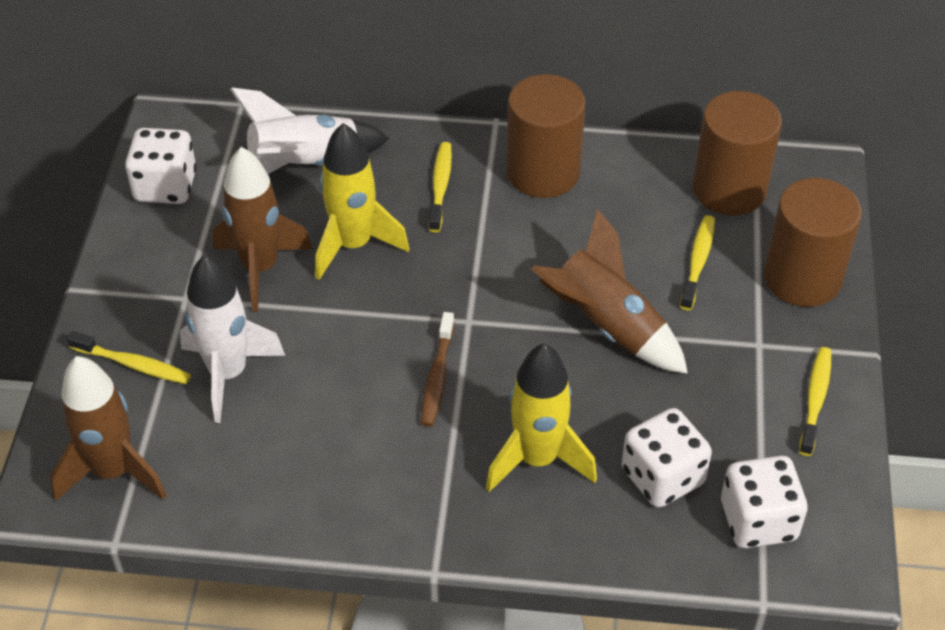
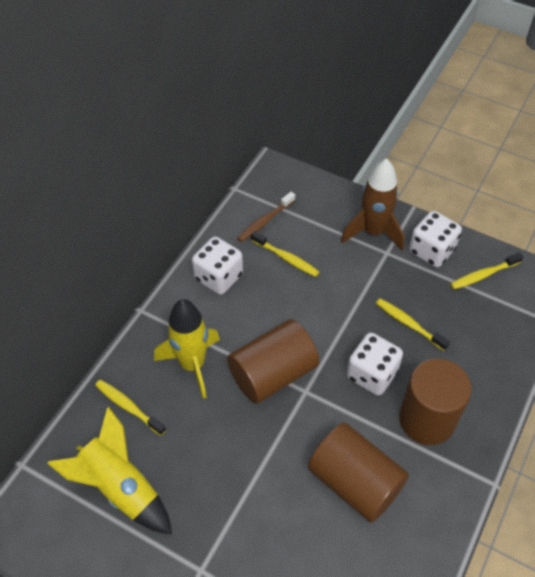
brown rocket: 3 -> 1
white rocket: 2 -> 0

